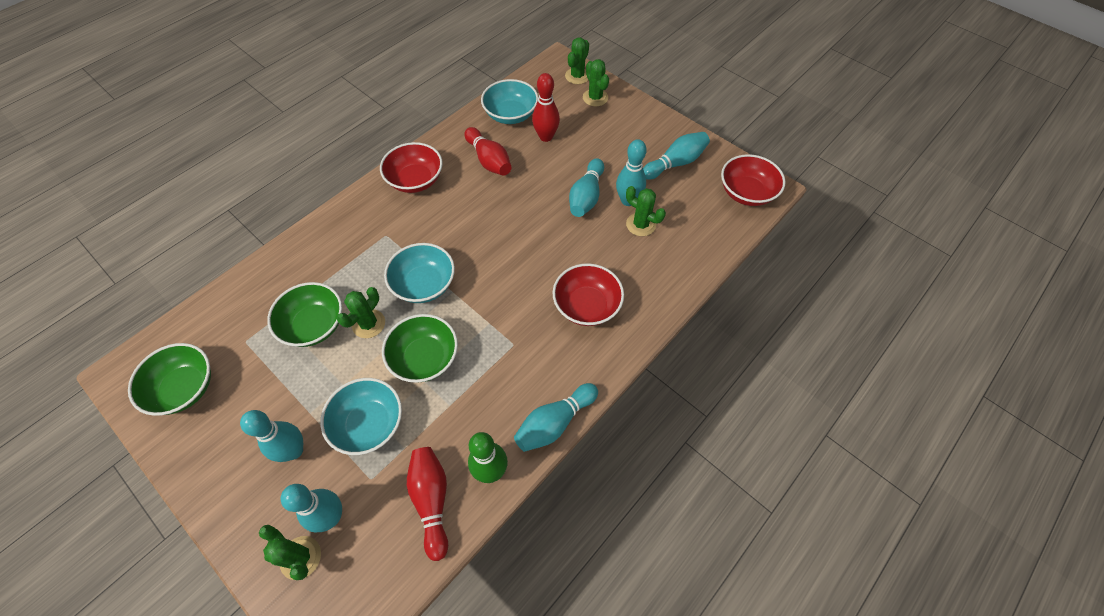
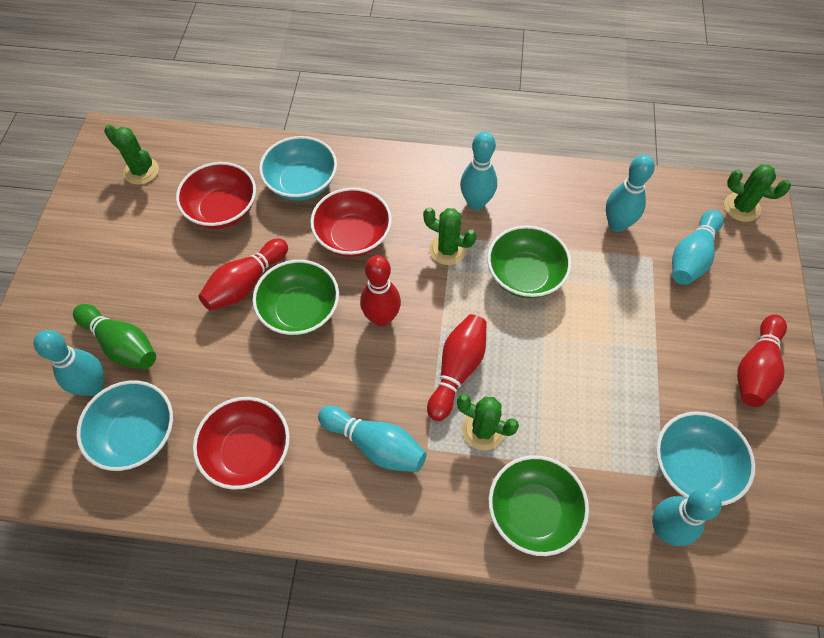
green cactus: 5 -> 4
red bowling pin: 3 -> 4

